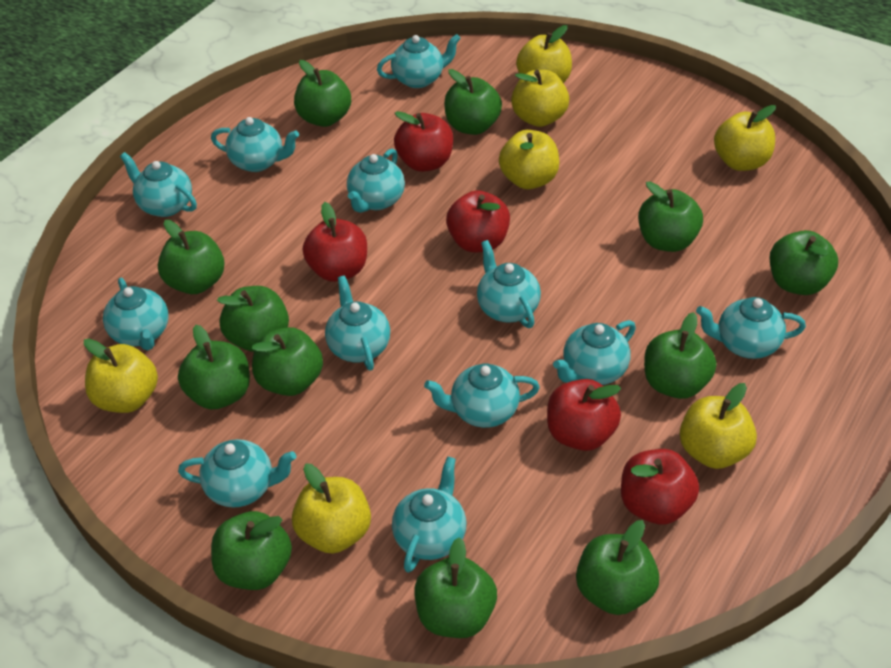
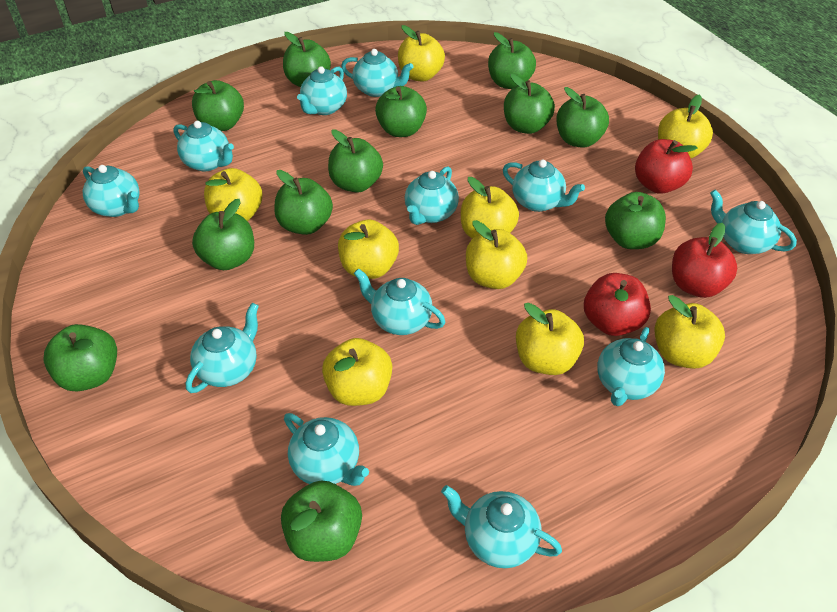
red apple: 5 -> 3
yellow apple: 7 -> 9

